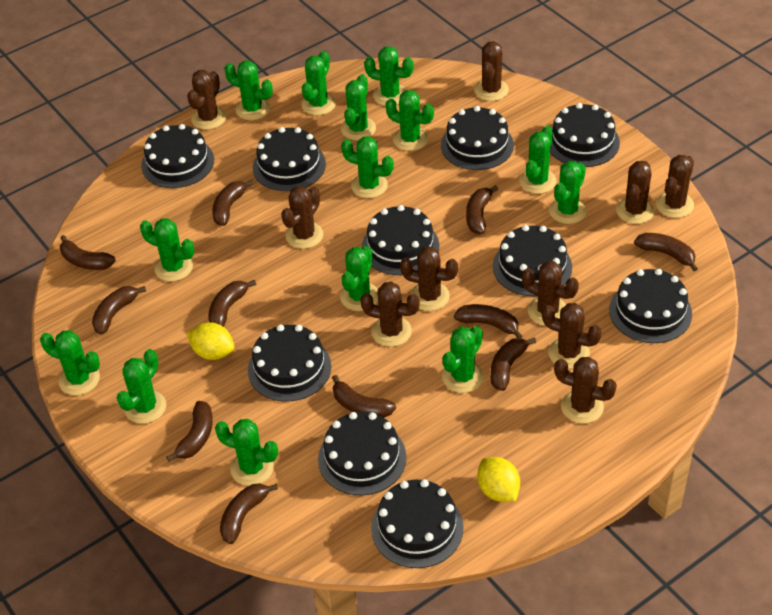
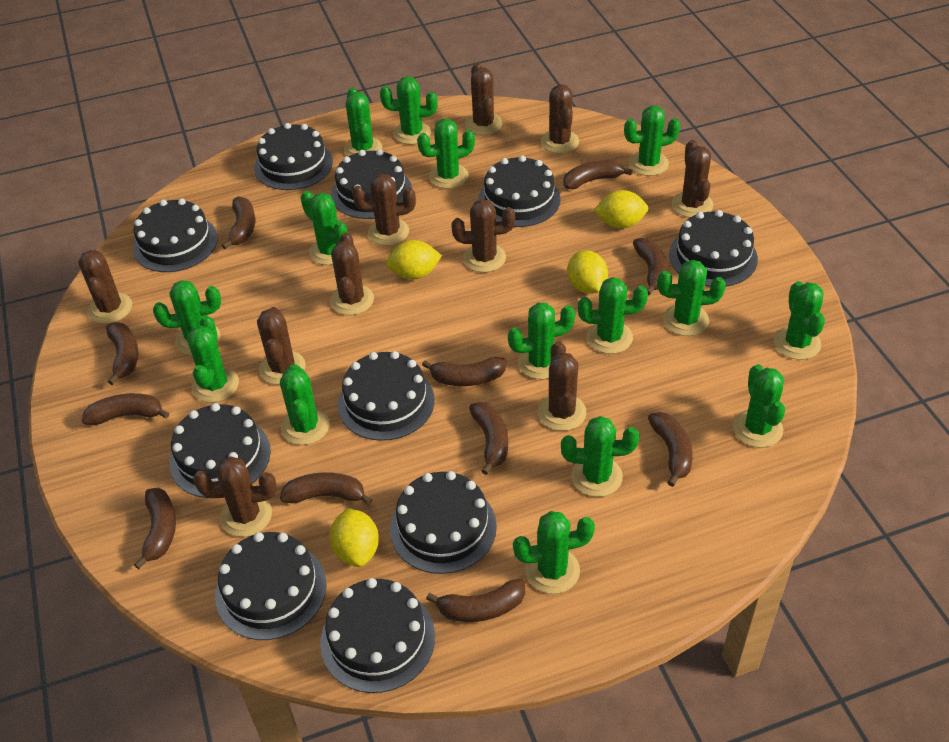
green cactus: 14 -> 15
yellow lemon: 2 -> 4

